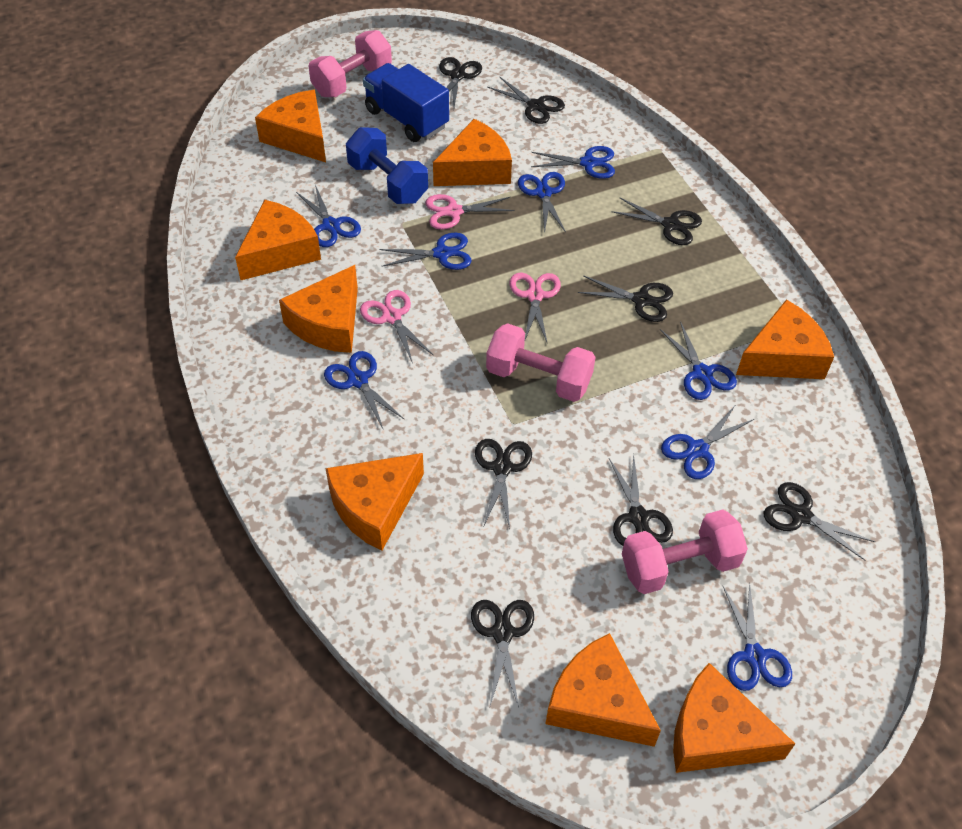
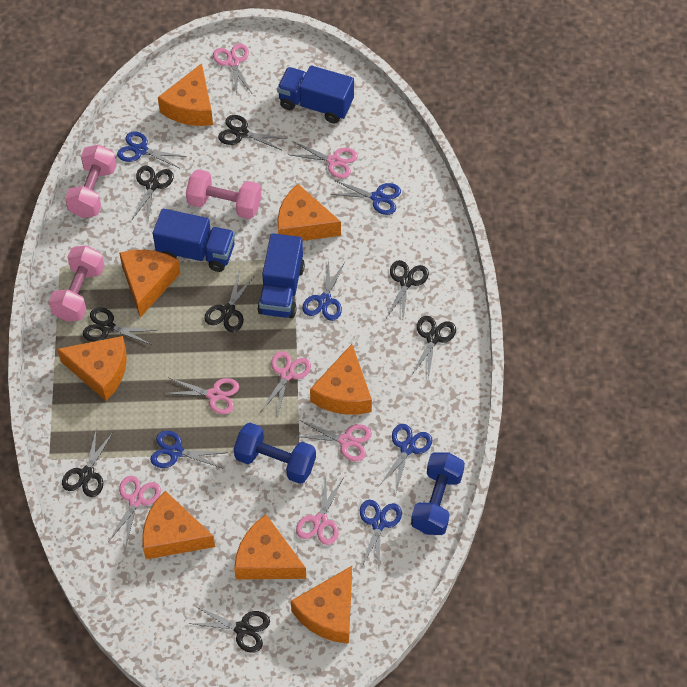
blue dumbbell: 1 -> 2
blue scissors: 8 -> 6
blue truck: 1 -> 3
pink scissors: 3 -> 7

